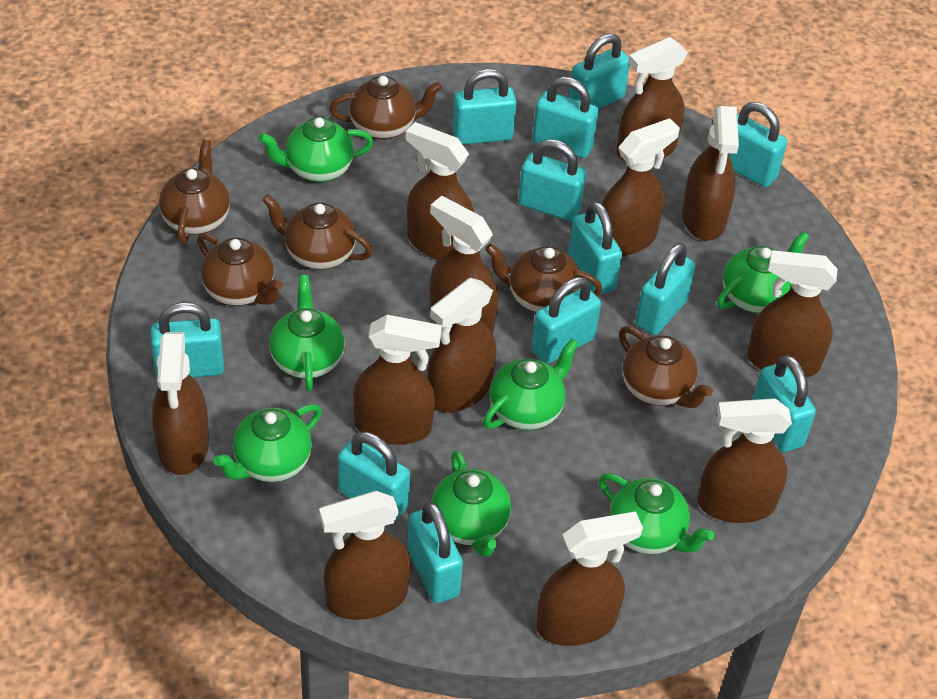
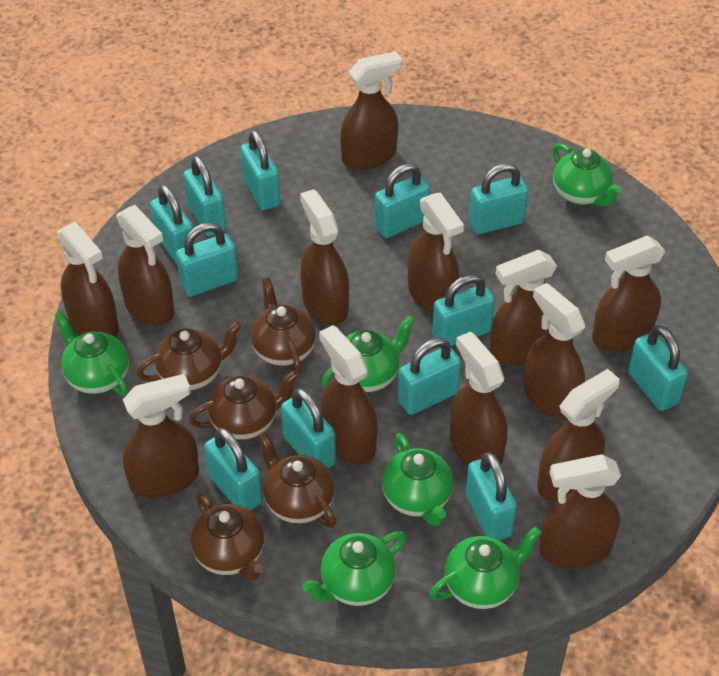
brown spray bottle: 12 -> 13
brown teapot: 6 -> 5
green teapot: 7 -> 6

